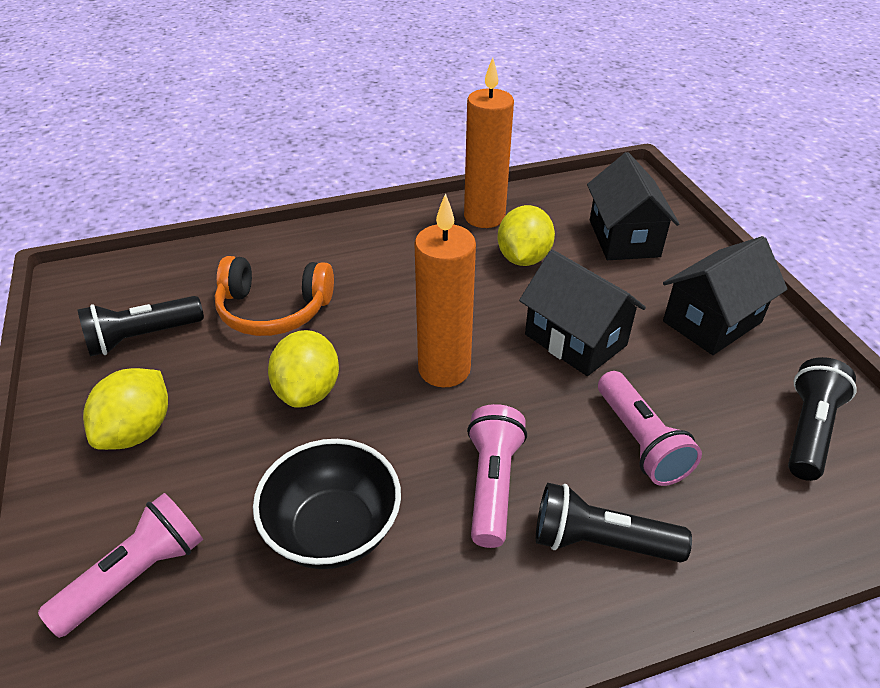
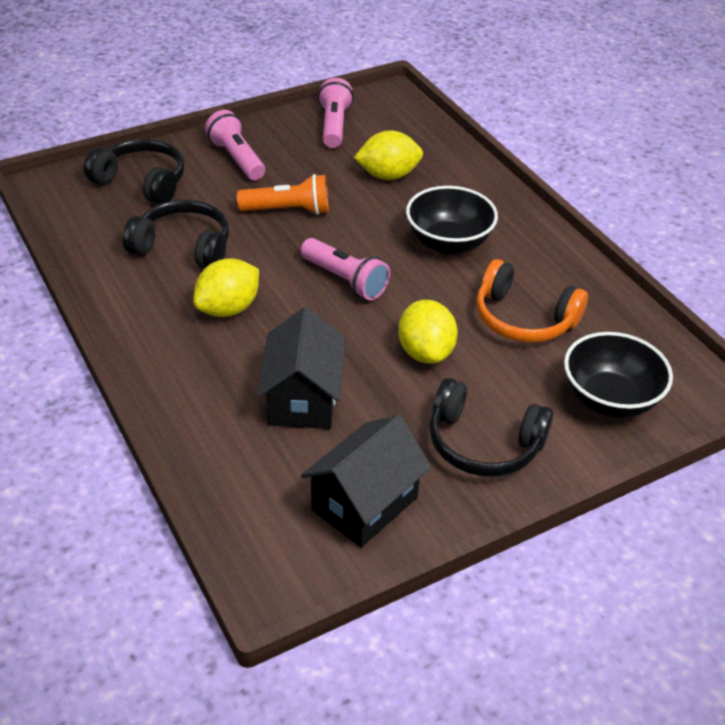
black bowl: 1 -> 2
black flashlight: 3 -> 0
black headphones: 0 -> 3
black house: 3 -> 2
orange candle: 2 -> 0
orange flashlight: 0 -> 1

